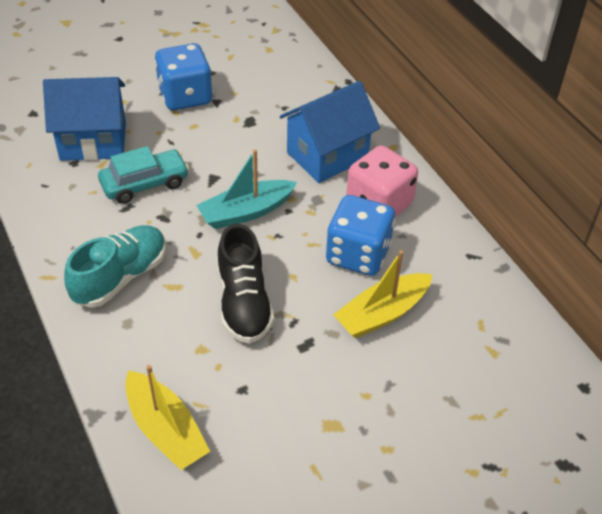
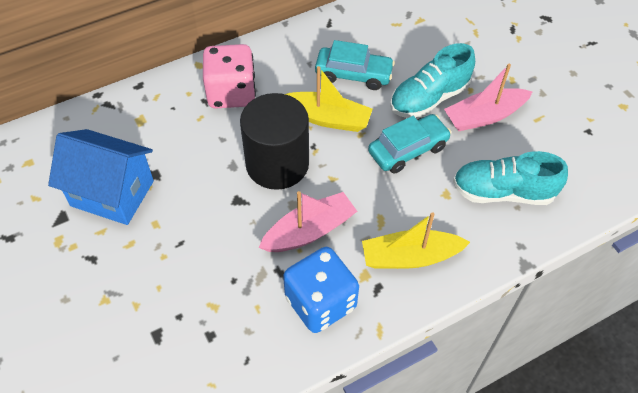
black cylinder: 0 -> 1
black shoe: 1 -> 0
blue dice: 2 -> 1
blue house: 2 -> 1
pink boat: 0 -> 2
turquoise boat: 1 -> 0
turquoise car: 1 -> 2
turquoise shoe: 1 -> 2

